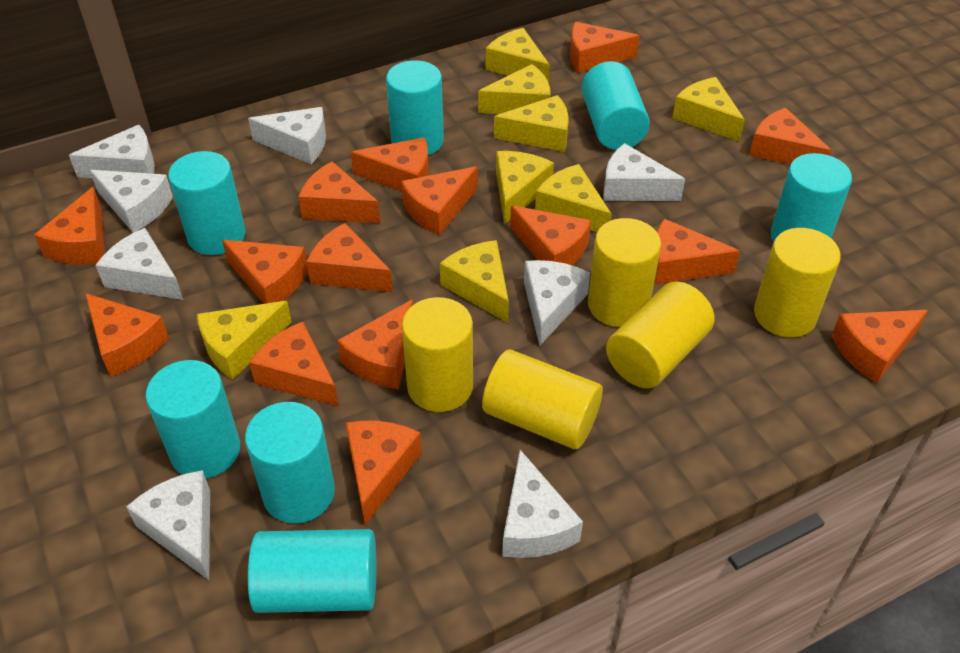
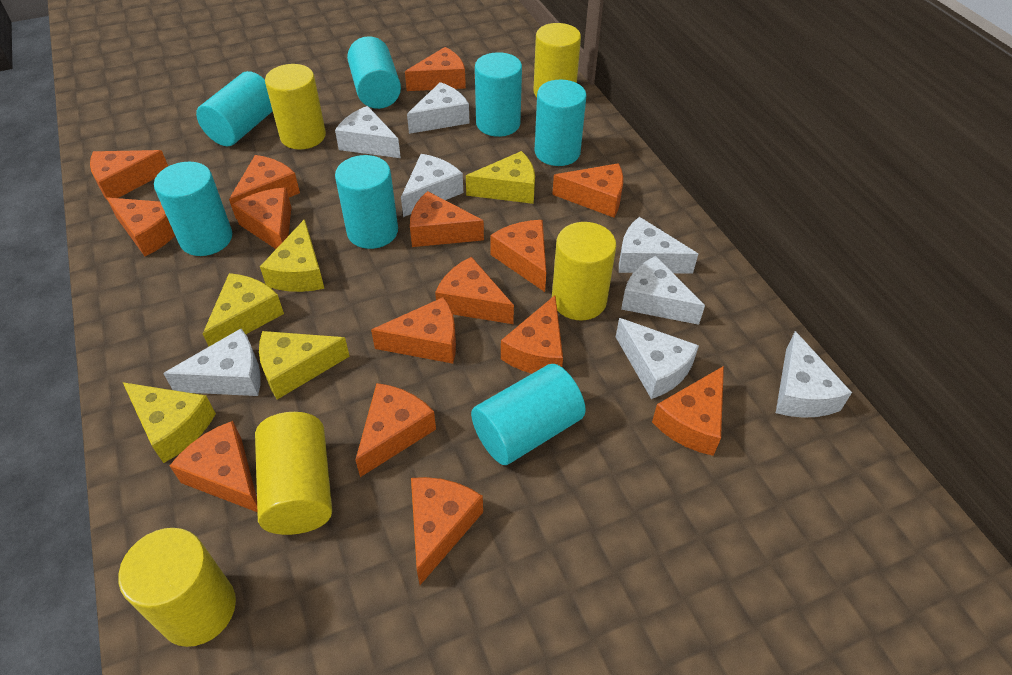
yellow cheese: 8 -> 5

